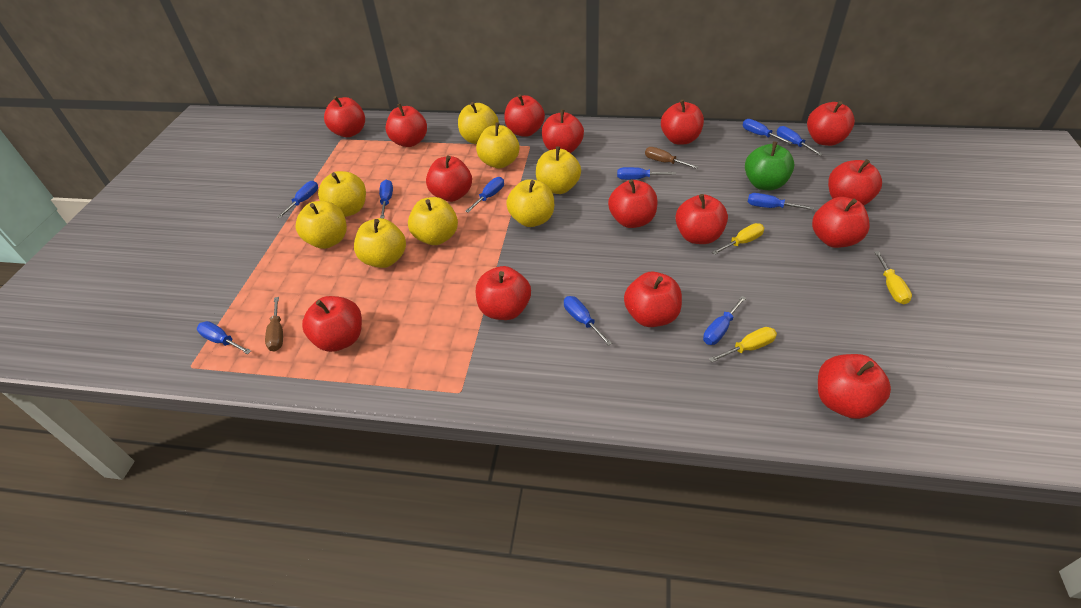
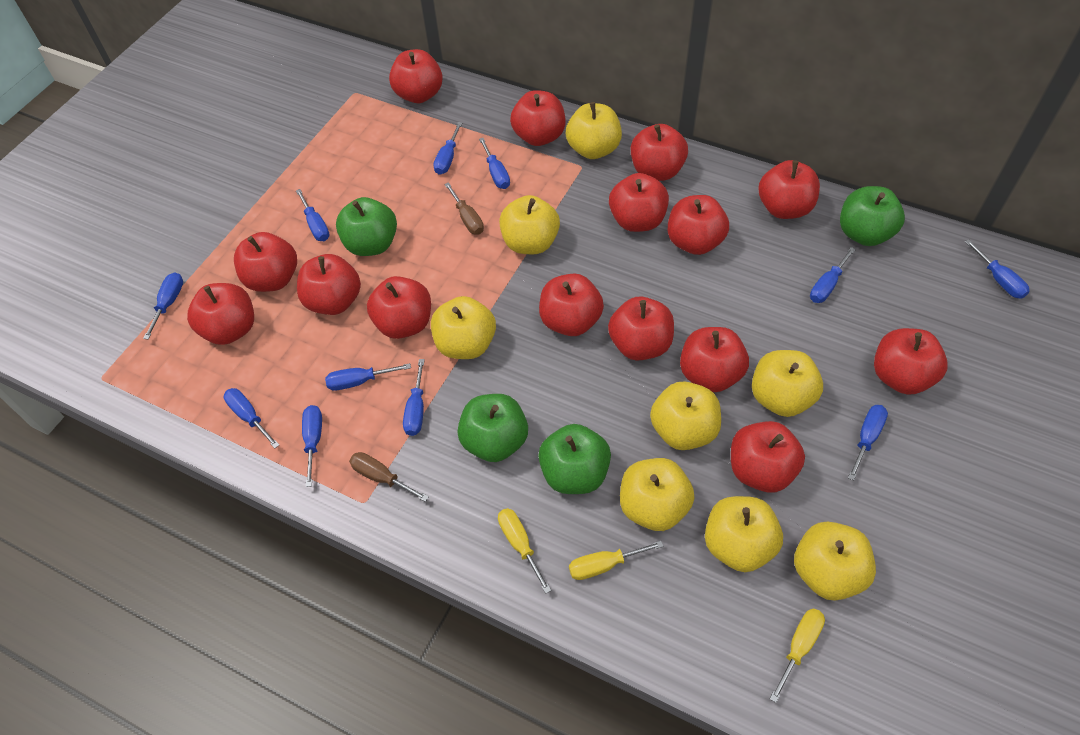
blue screwdriver: 10 -> 11
green apple: 1 -> 4

